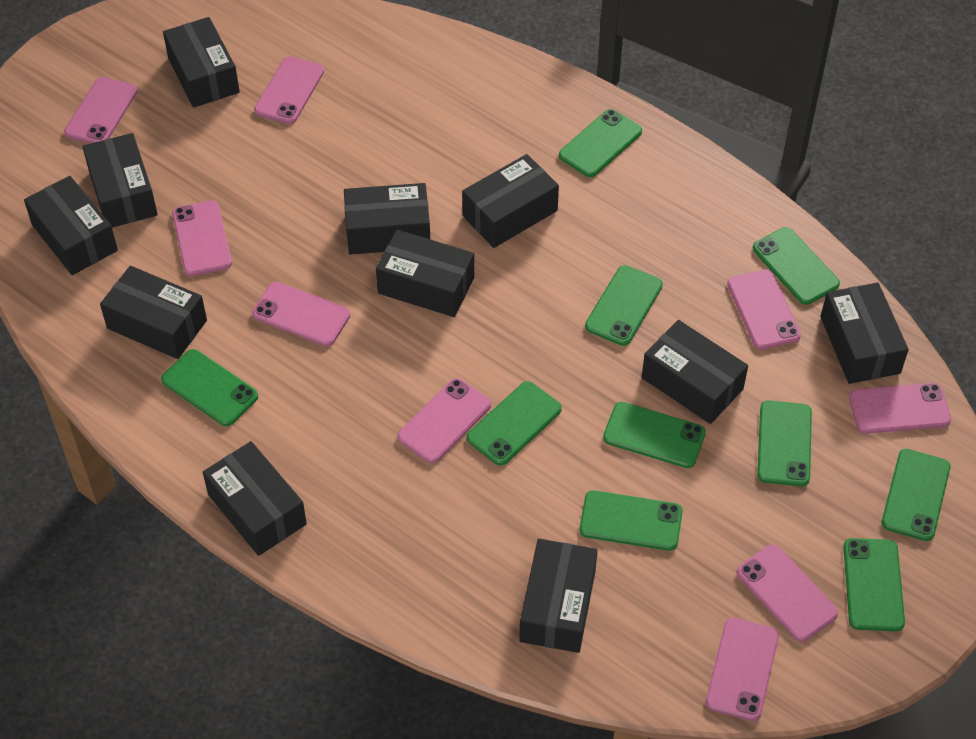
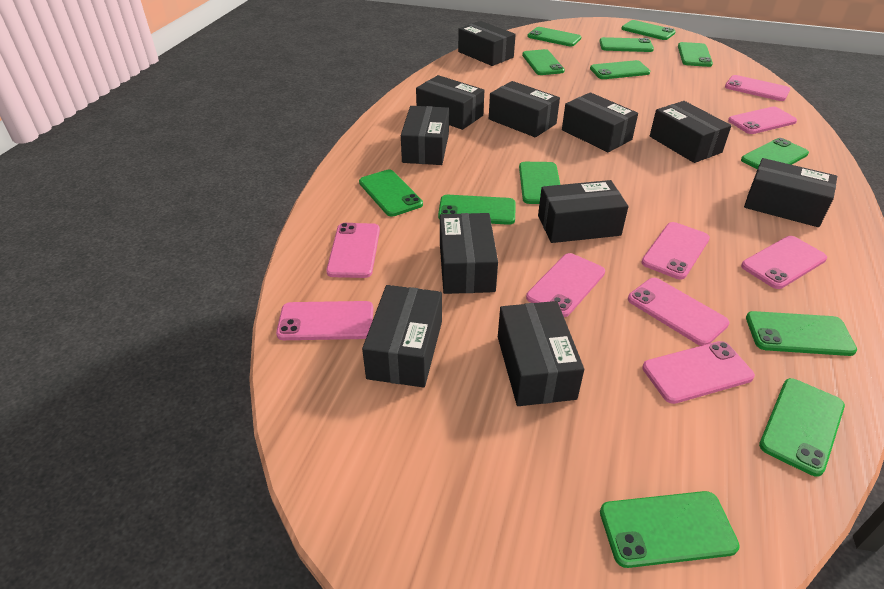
green phone: 10 -> 13

